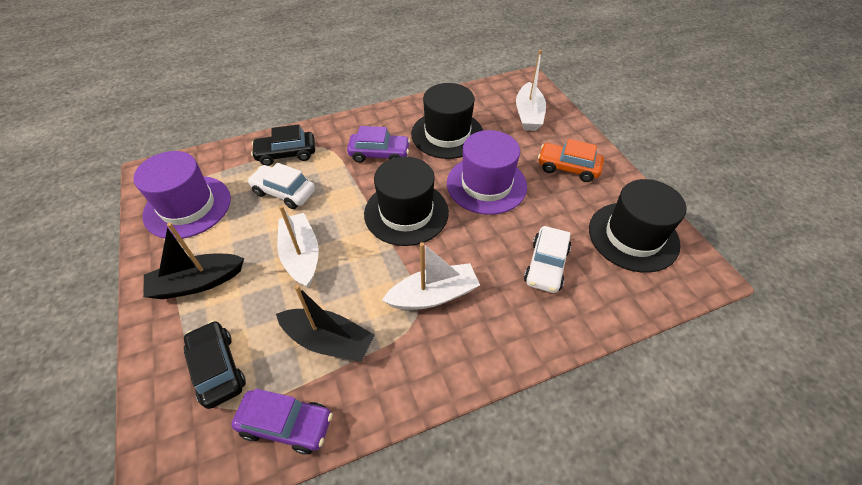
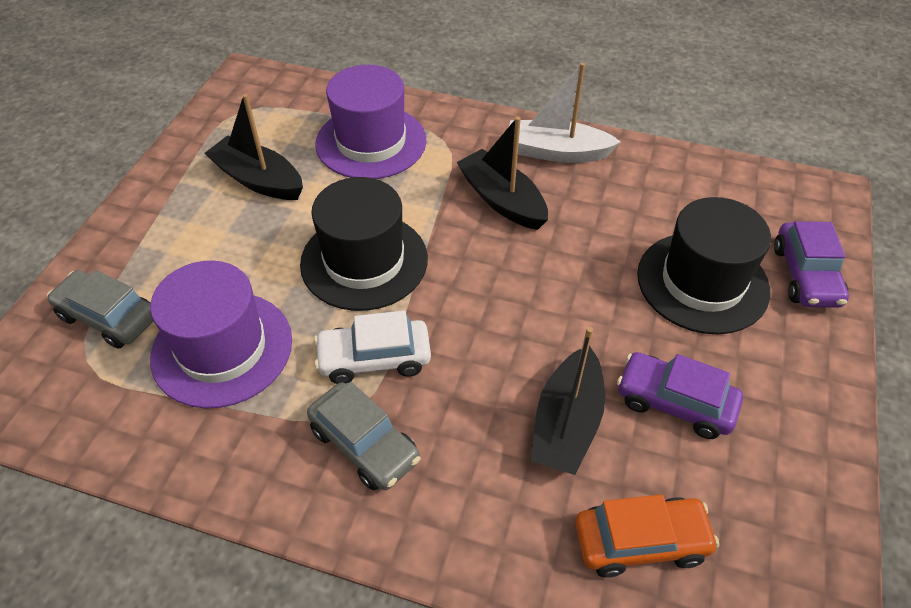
black boat: 2 -> 3
black car: 2 -> 0
black hat: 3 -> 2
grey car: 0 -> 2
white boat: 3 -> 1
white car: 2 -> 1

